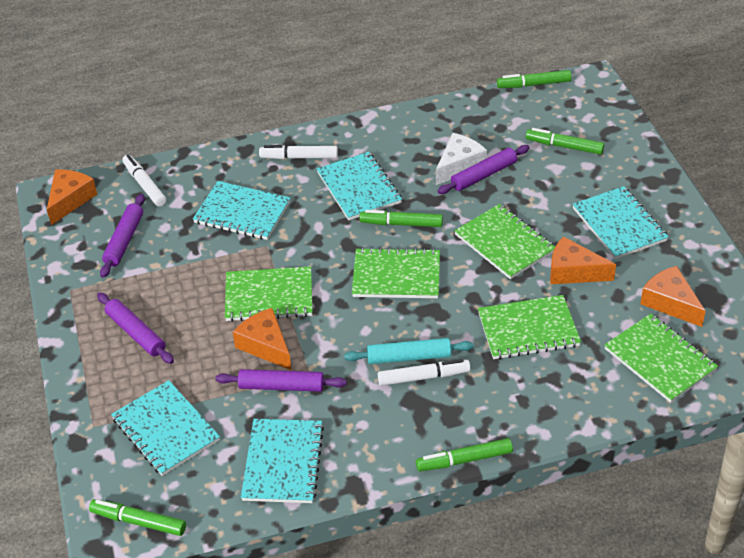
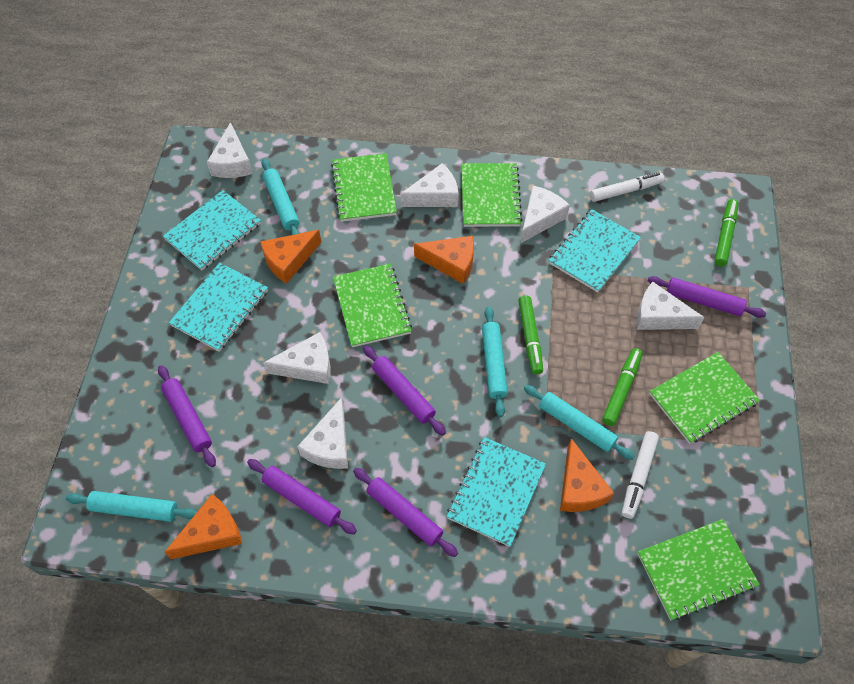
green marker: 5 -> 3
purple rolling pin: 4 -> 5
turquoise notebook: 5 -> 4
turquoise rolling pin: 1 -> 4
white cheese: 1 -> 6
white marker: 3 -> 2

